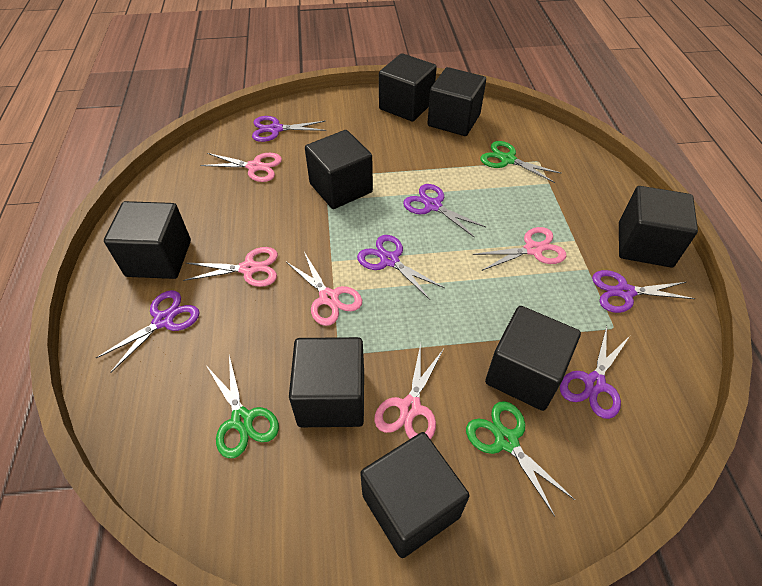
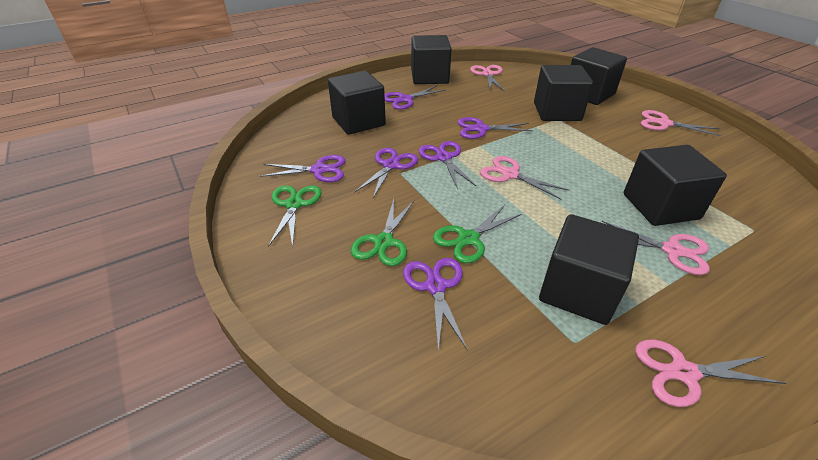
black cube: 8 -> 6

